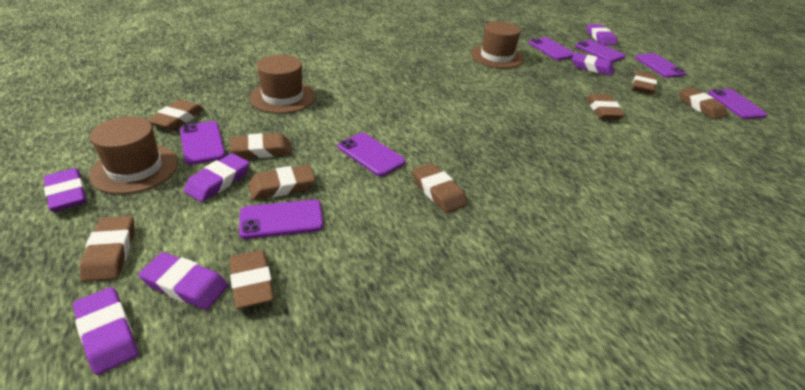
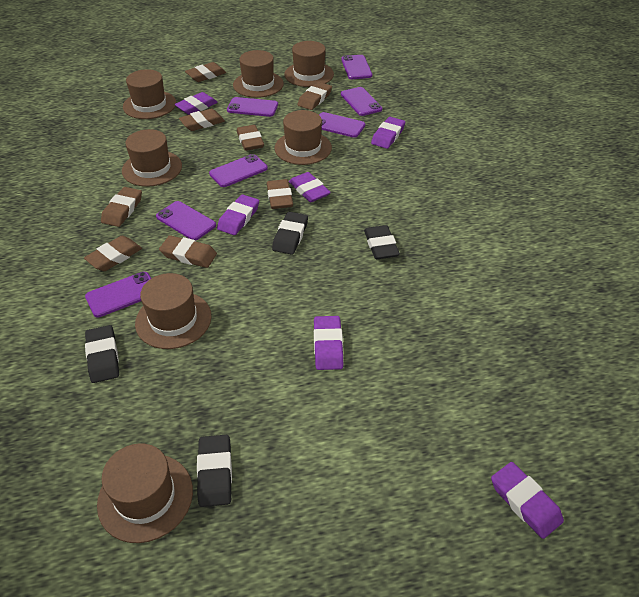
black eraser: 0 -> 4
brown eraser: 9 -> 8
brown hat: 3 -> 7

